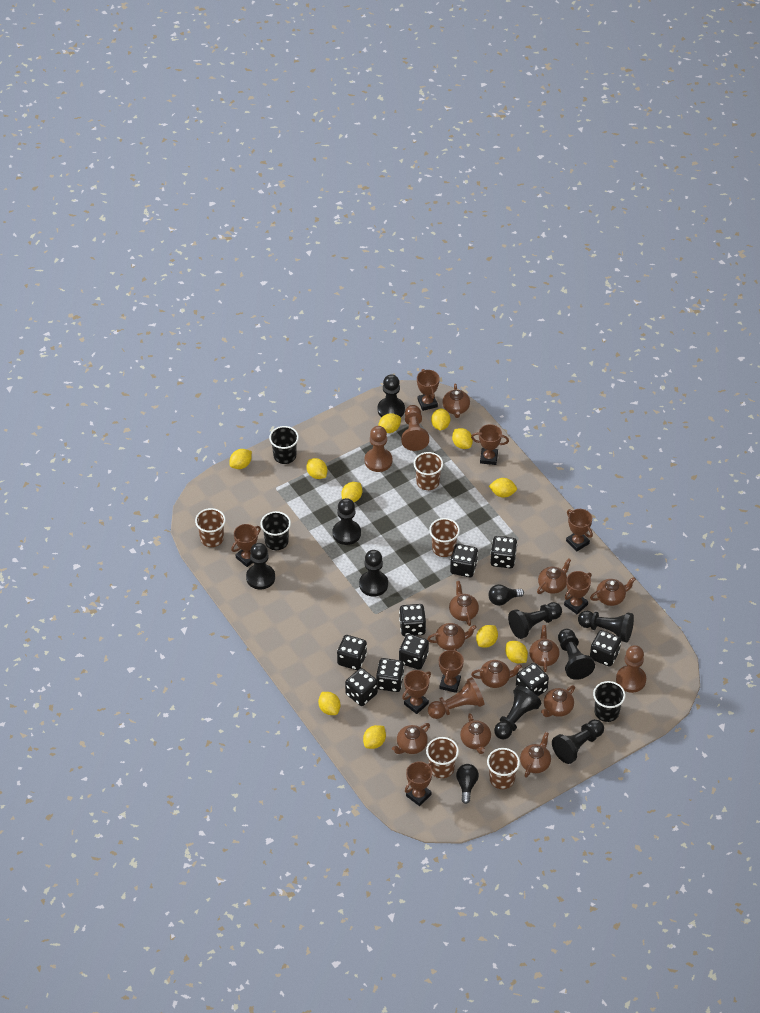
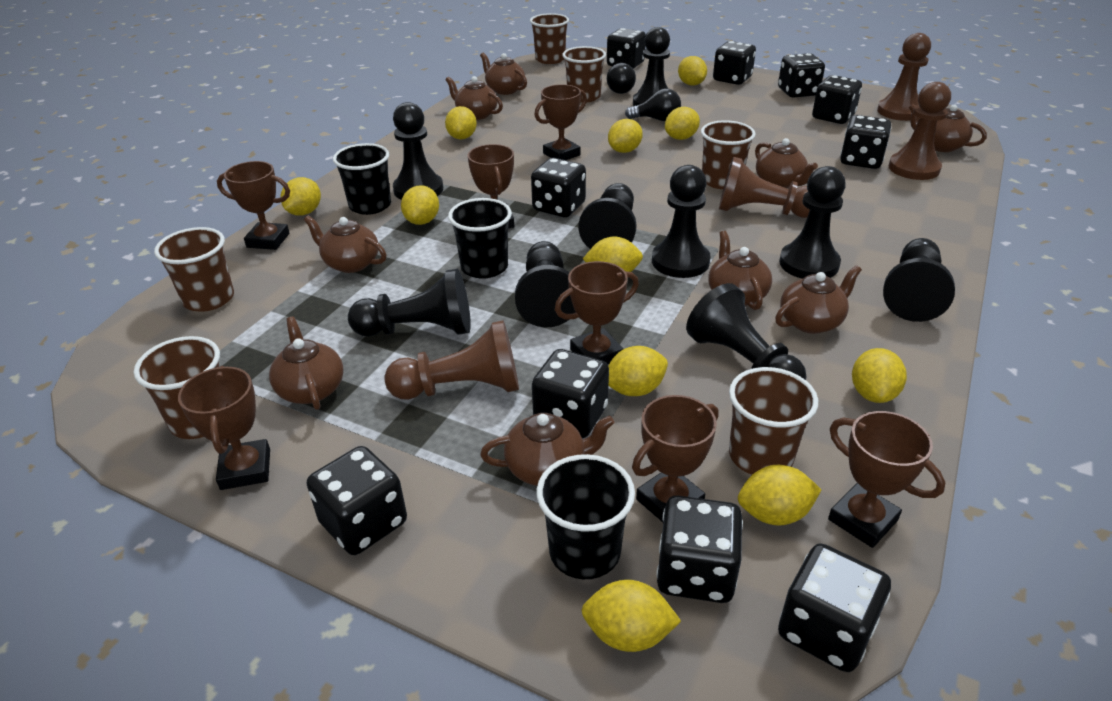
black dice: 9 -> 10
brown cup: 5 -> 6
brown teapot: 11 -> 9
brown trophy: 8 -> 7

